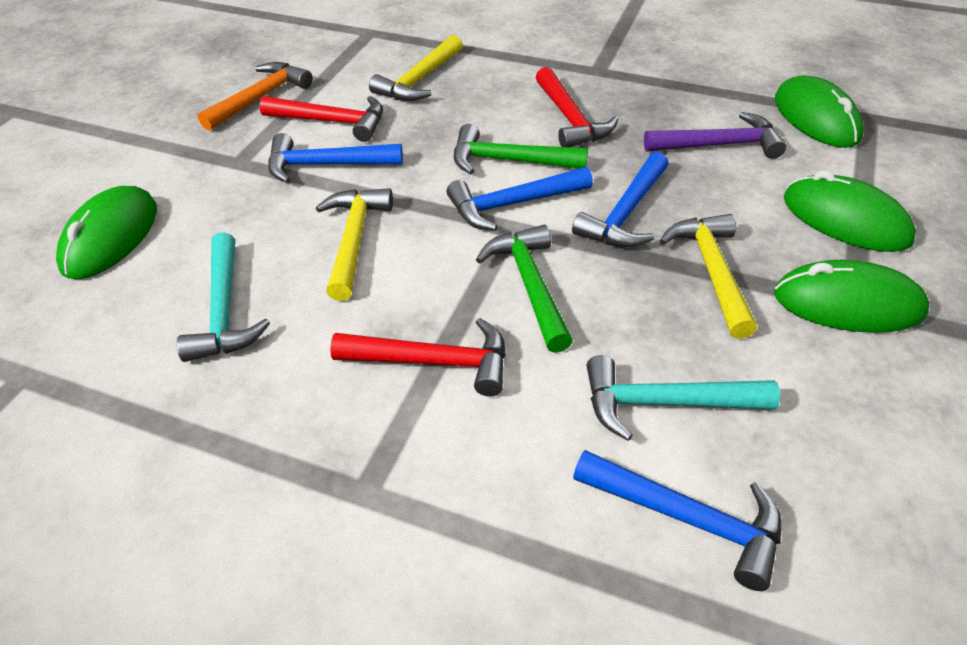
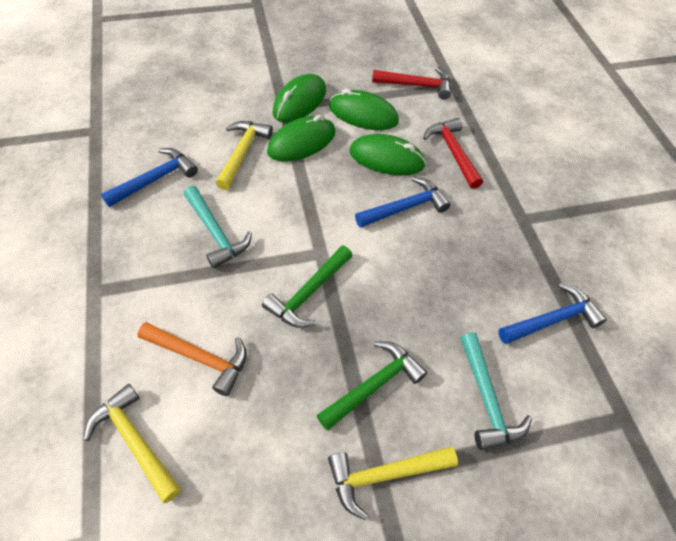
blue hammer: 4 -> 3
purple hammer: 1 -> 0
red hammer: 3 -> 2

